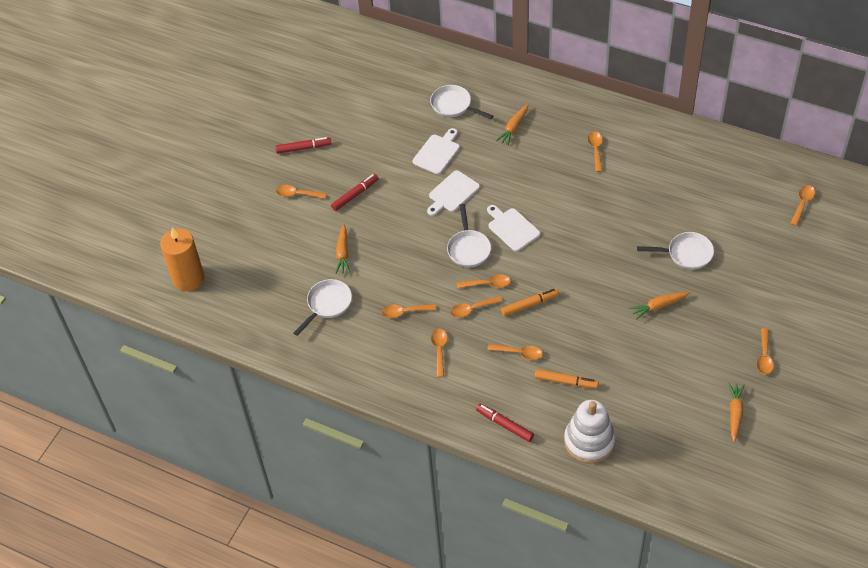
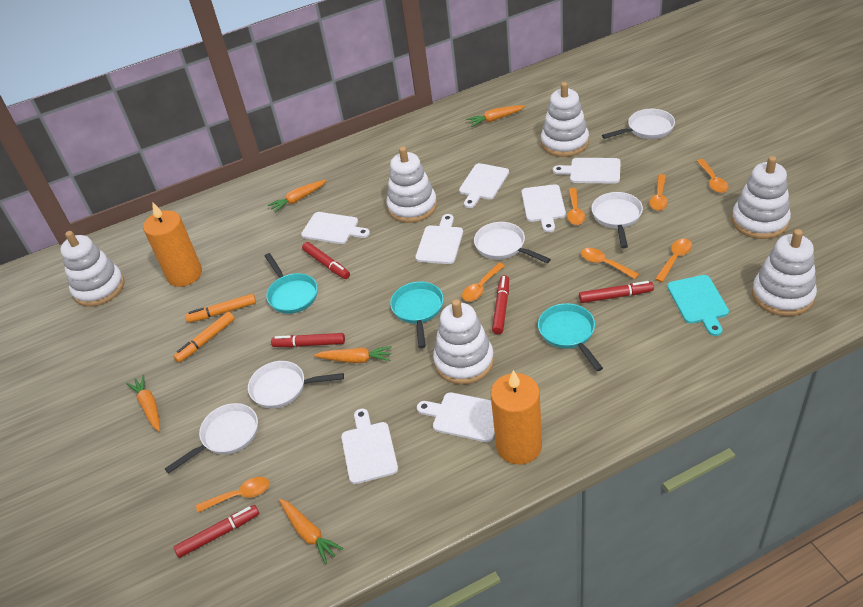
orange candle: 1 -> 2
orange carrot: 4 -> 5
orange spoon: 9 -> 7
red marker: 3 -> 5
turquoise cutting board: 0 -> 1
turquoise pan: 0 -> 3
white cutting board: 3 -> 7
white pan: 4 -> 5
white stacking toy: 1 -> 6

